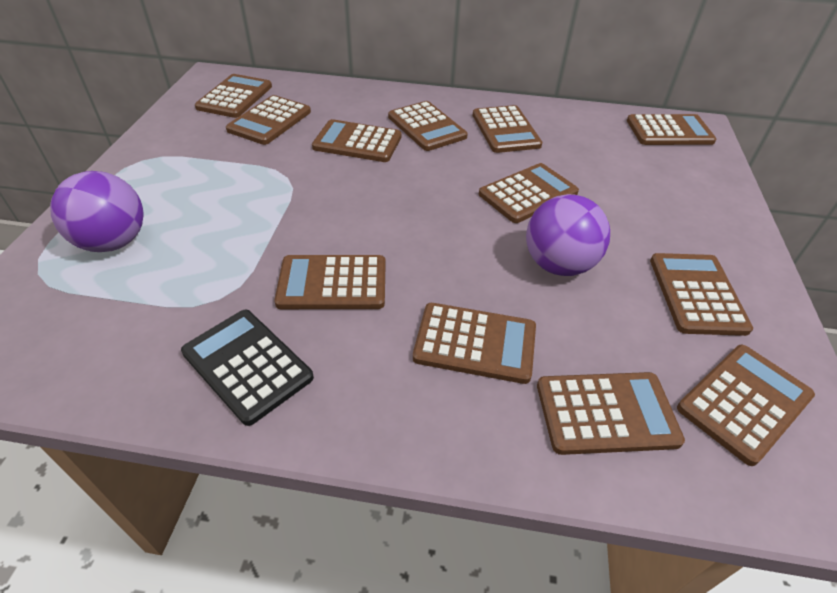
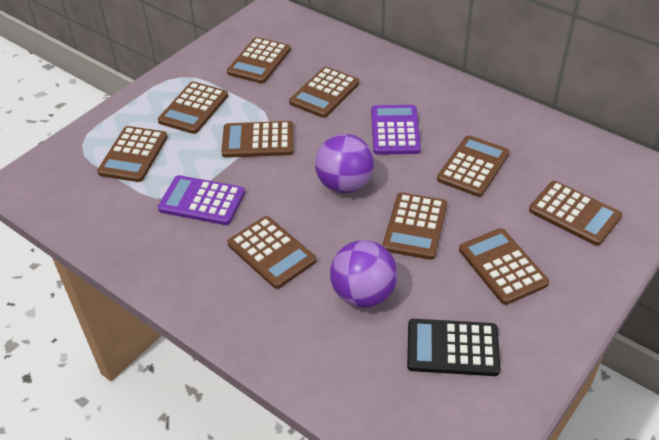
brown calculator: 12 -> 10
purple calculator: 0 -> 2

